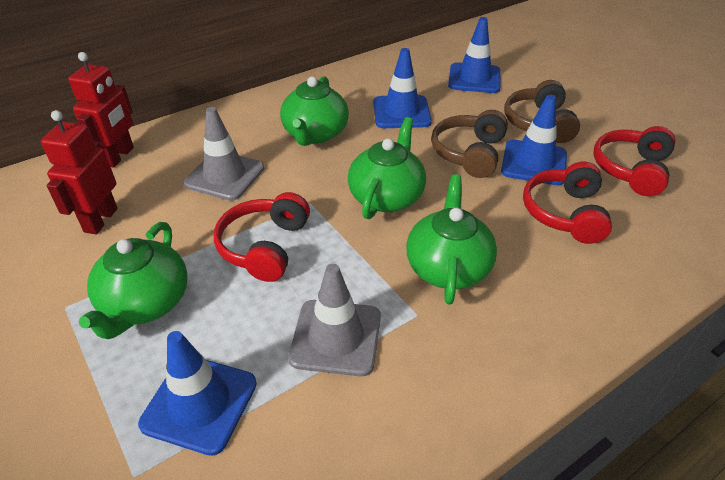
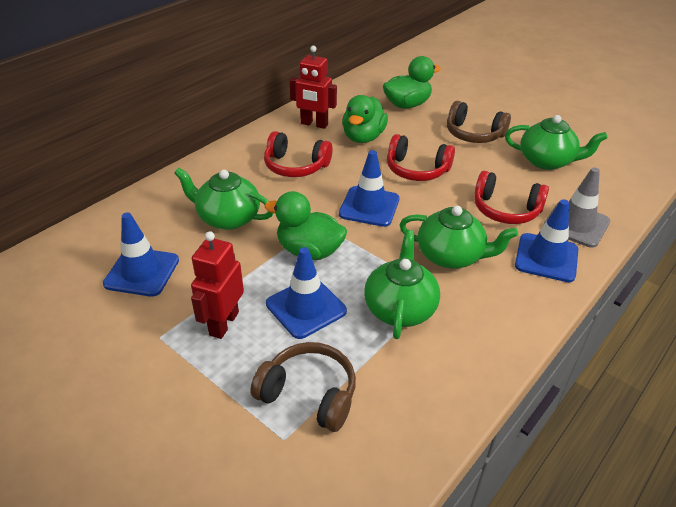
green duck: 0 -> 3
grey traffic cone: 2 -> 1

